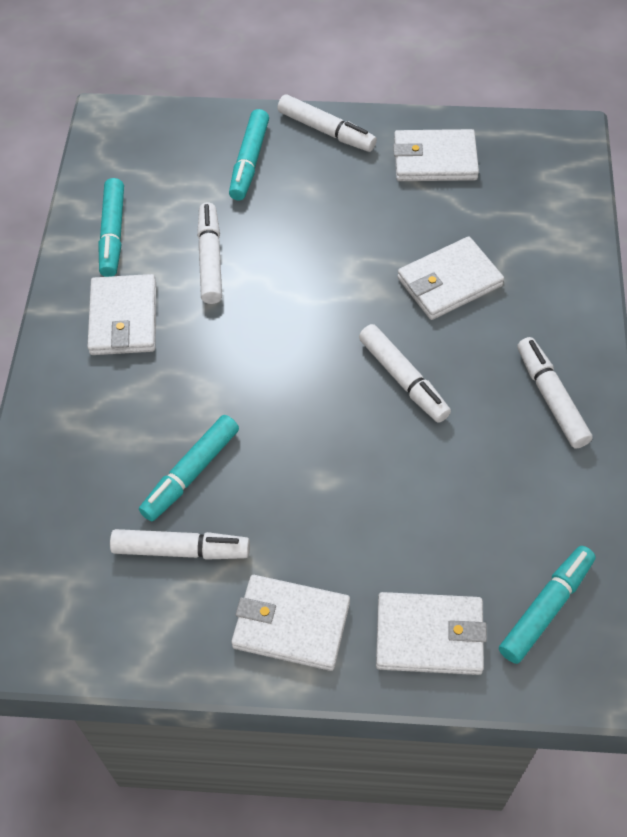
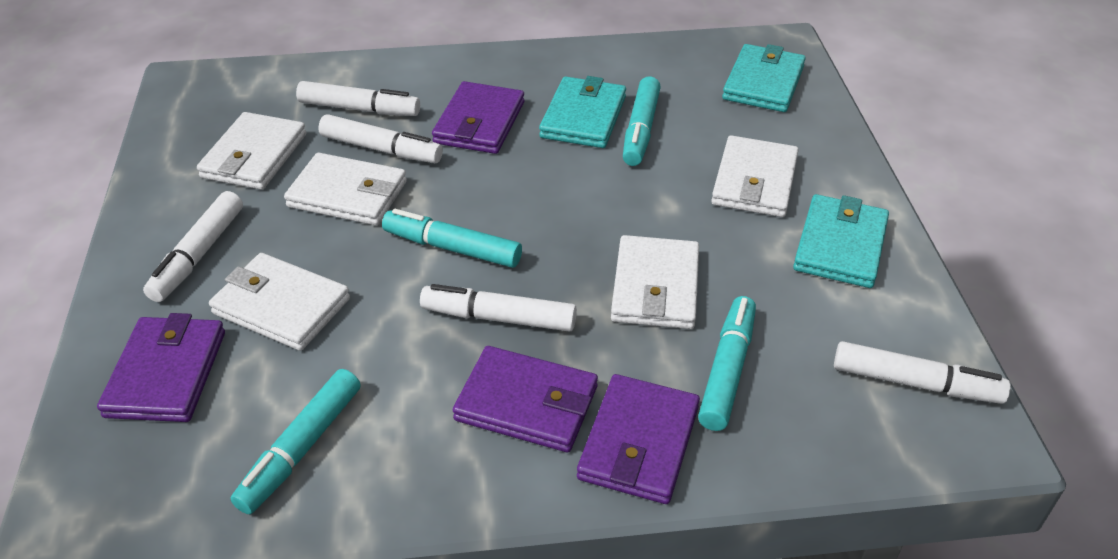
purple wallet: 0 -> 4
turquoise wallet: 0 -> 3

